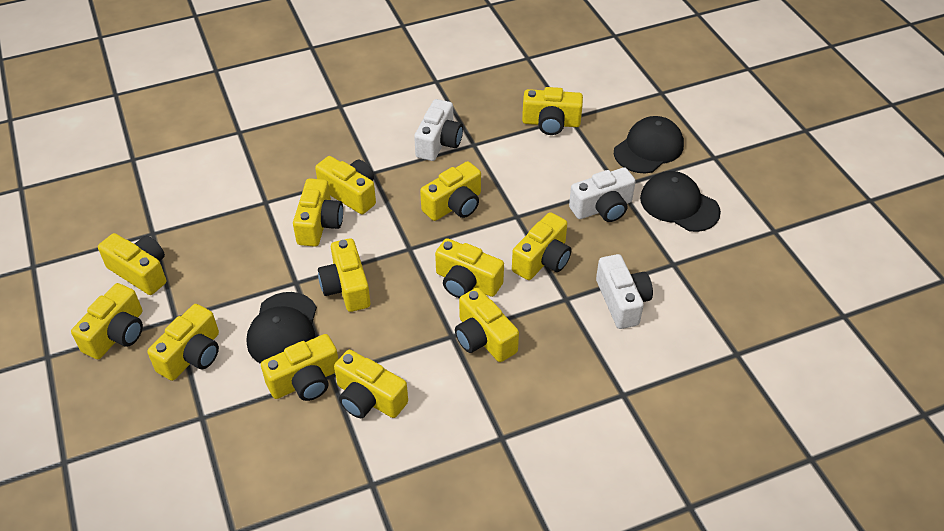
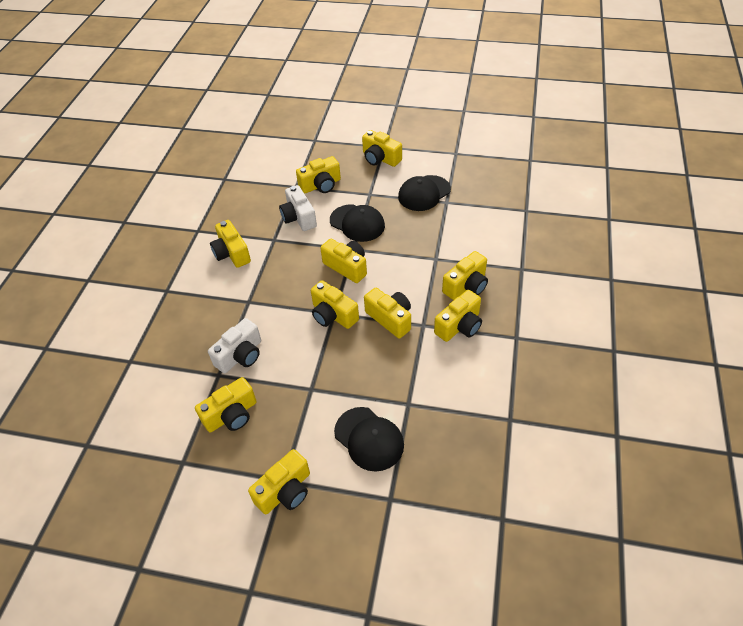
white camera: 3 -> 2
yellow camera: 13 -> 10

